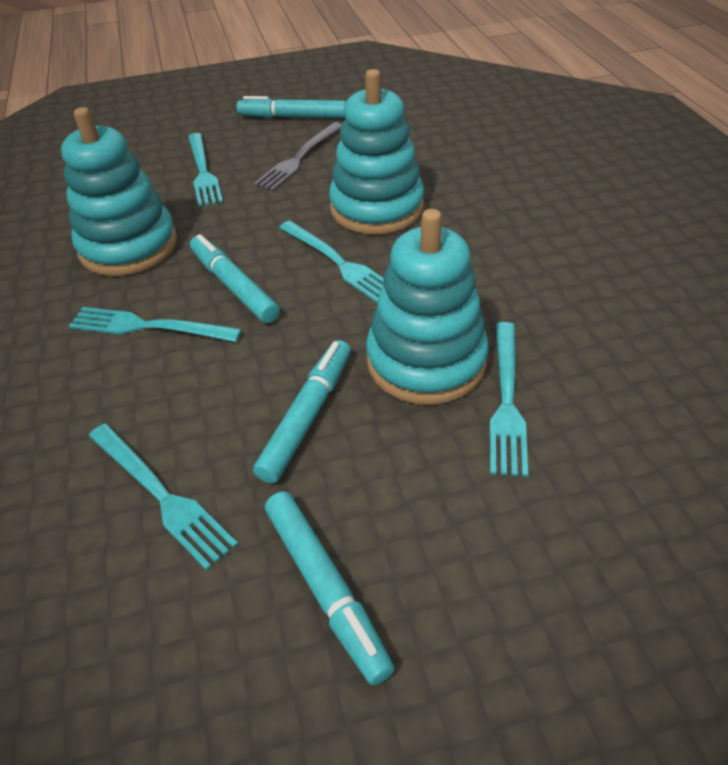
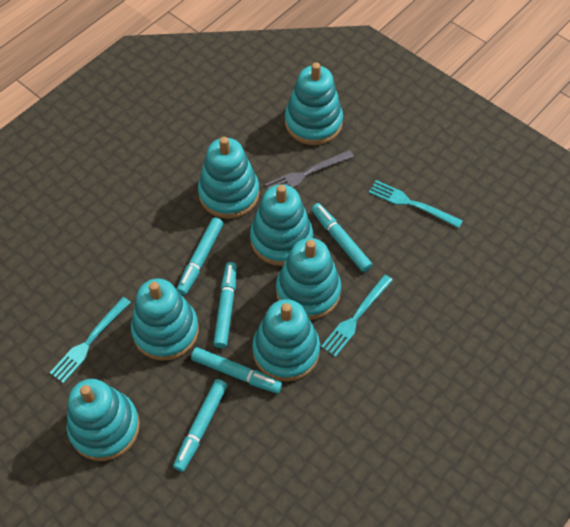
turquoise fork: 5 -> 3
turquoise marker: 4 -> 5
turquoise stacking toy: 3 -> 7

